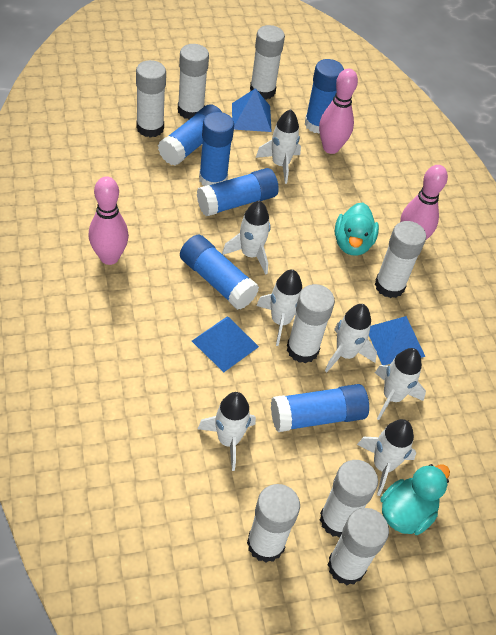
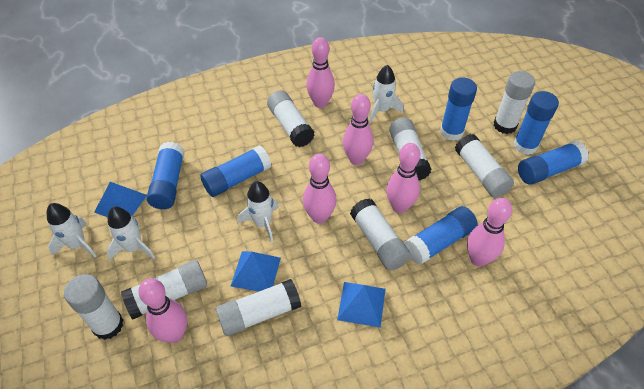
pink bowling pin: 3 -> 6
turquoise duck: 2 -> 0
white rocket: 7 -> 4

